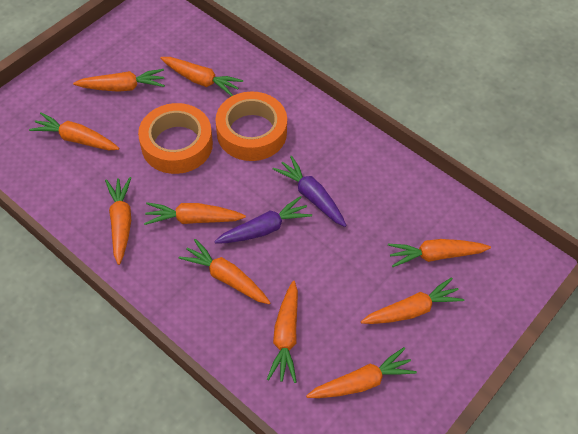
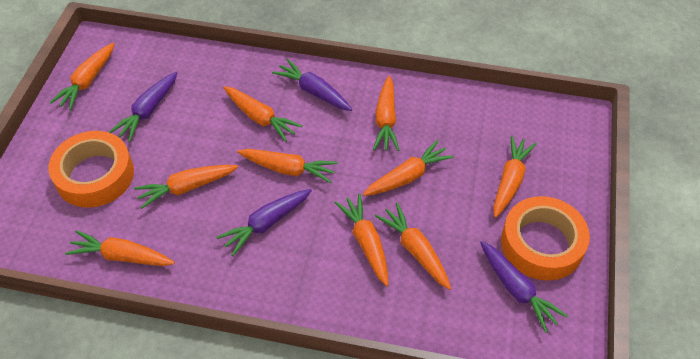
purple carrot: 2 -> 4

